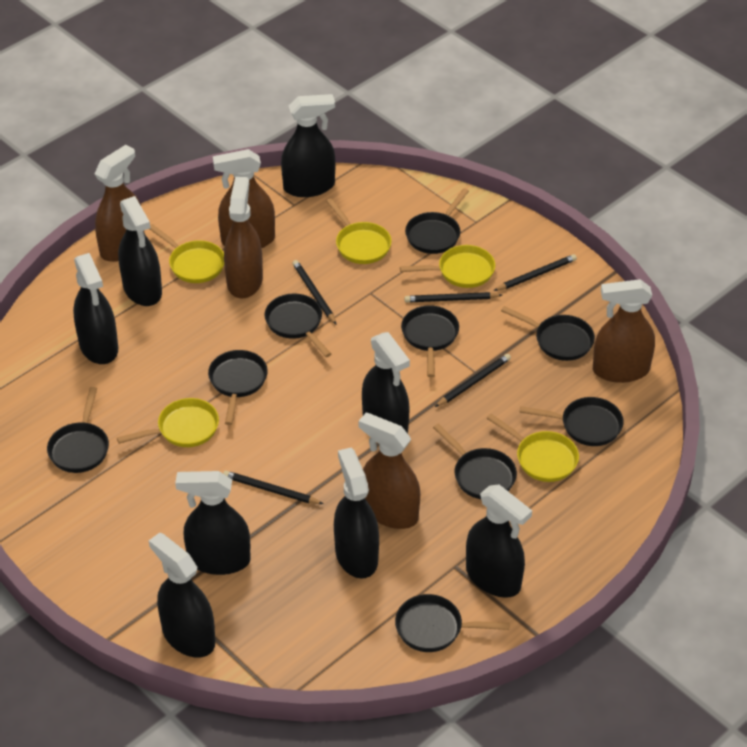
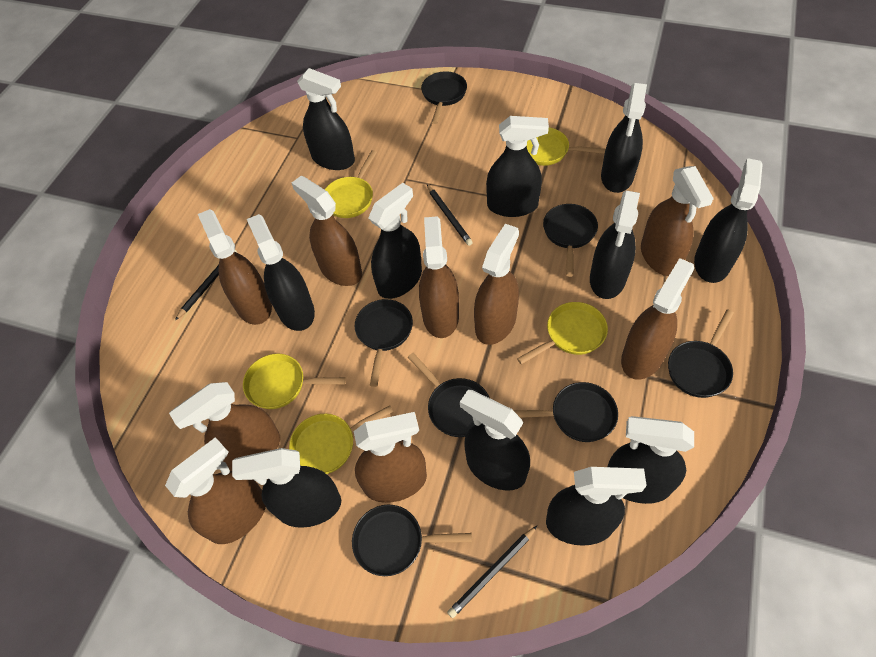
black pan: 9 -> 7
black pencil: 5 -> 3
black spray bottle: 8 -> 11
brown spray bottle: 5 -> 9

